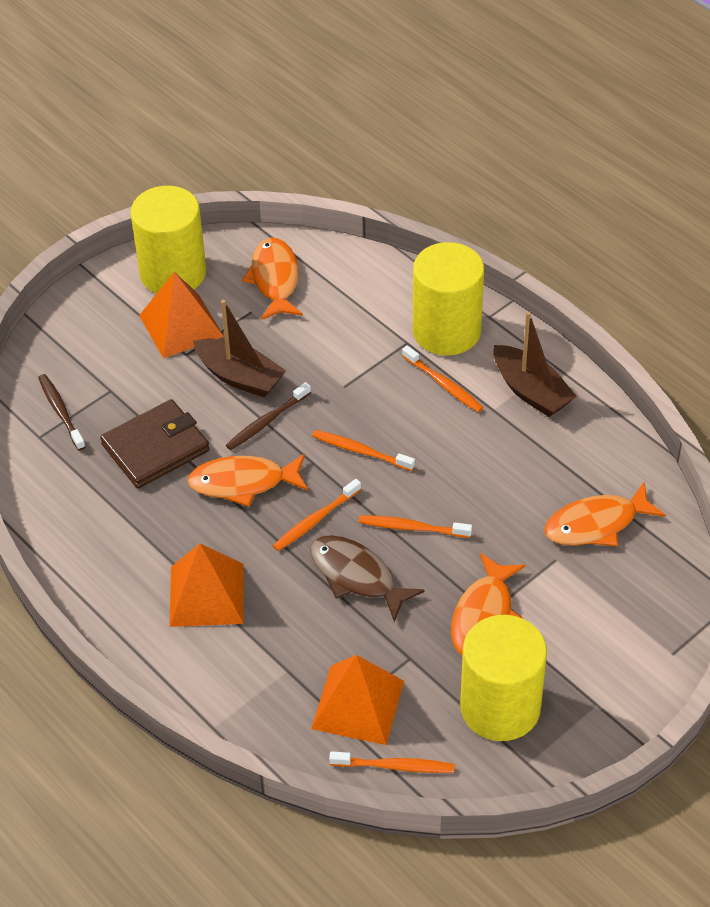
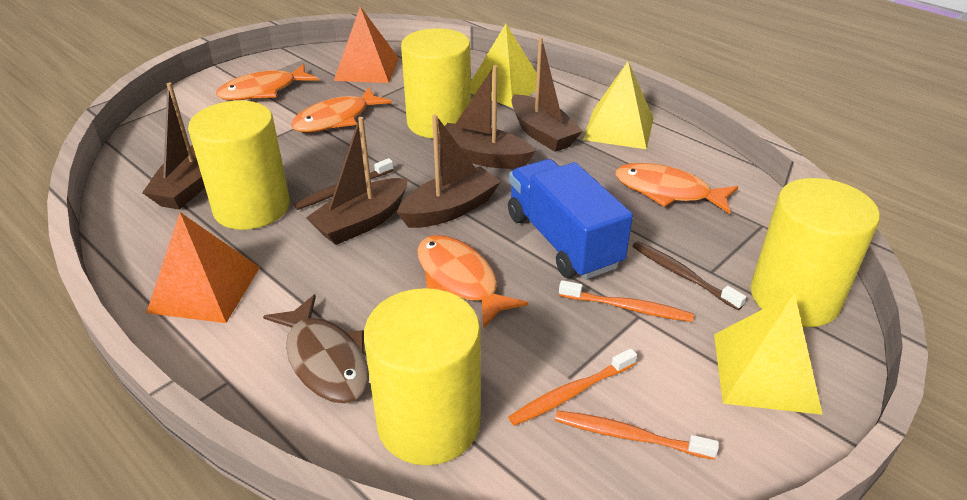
blue truck: 0 -> 1
brown boat: 2 -> 5
brown wallet: 1 -> 0
orange pyramid: 3 -> 2
orange toothbrush: 5 -> 3
yellow cylinder: 3 -> 4
yellow pyramid: 0 -> 3

